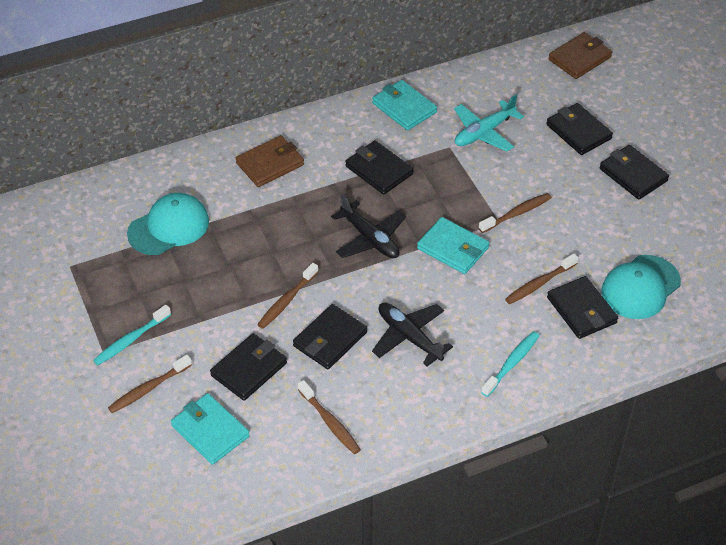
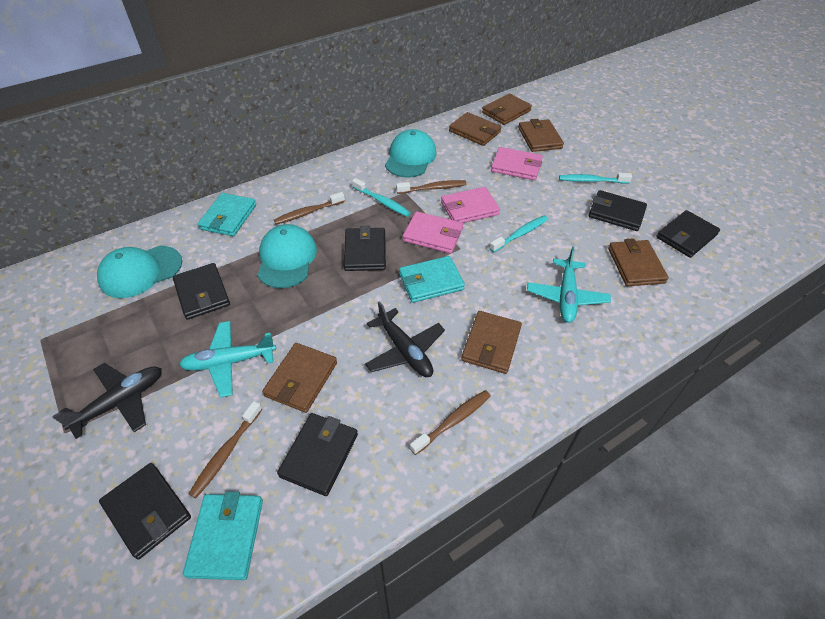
brown toothbrush: 5 -> 4
brown wallet: 2 -> 6
pink wallet: 0 -> 3
turquoise cap: 2 -> 3
turquoise plane: 1 -> 2
turquoise toothbrush: 2 -> 3

